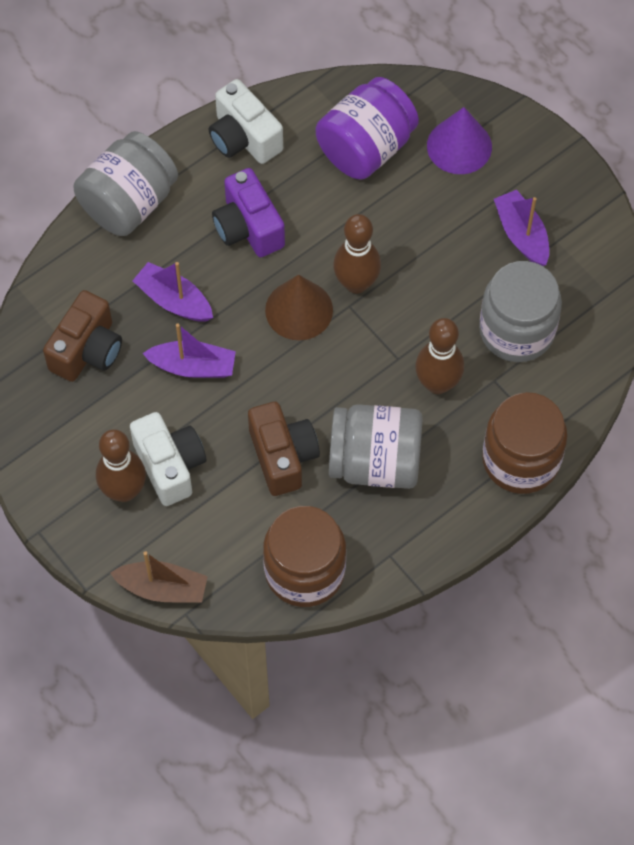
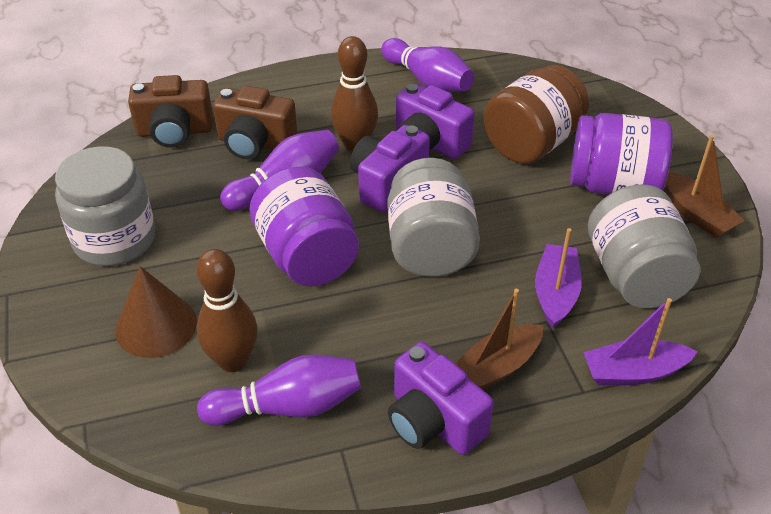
brown boat: 1 -> 2
brown bowling pin: 3 -> 2
brown jar: 2 -> 1
purple boat: 3 -> 2
purple bowling pin: 0 -> 3
purple camera: 1 -> 3
purple cone: 1 -> 0
purple jar: 1 -> 2
white camera: 2 -> 0

